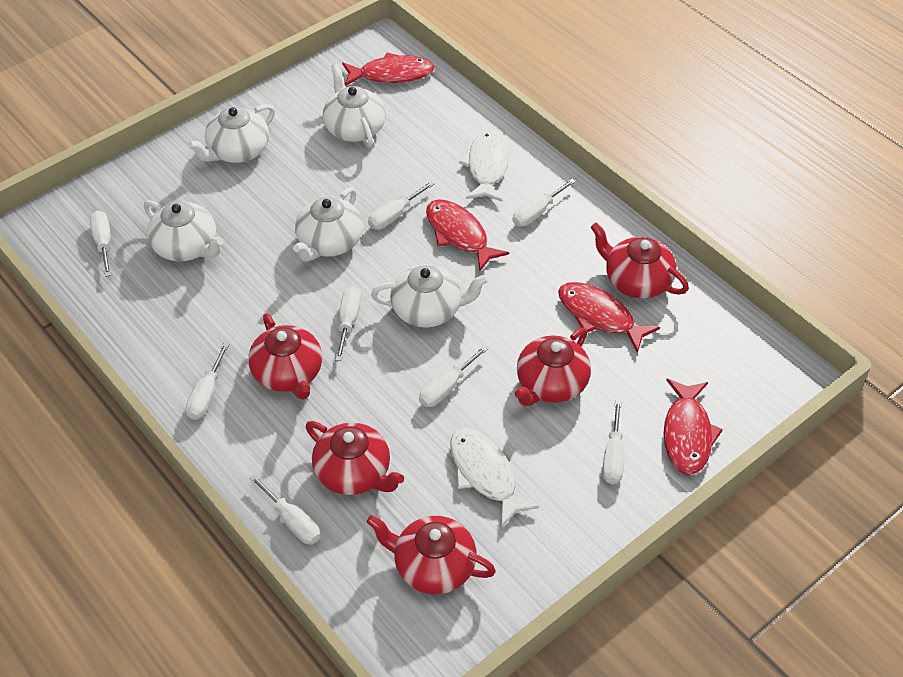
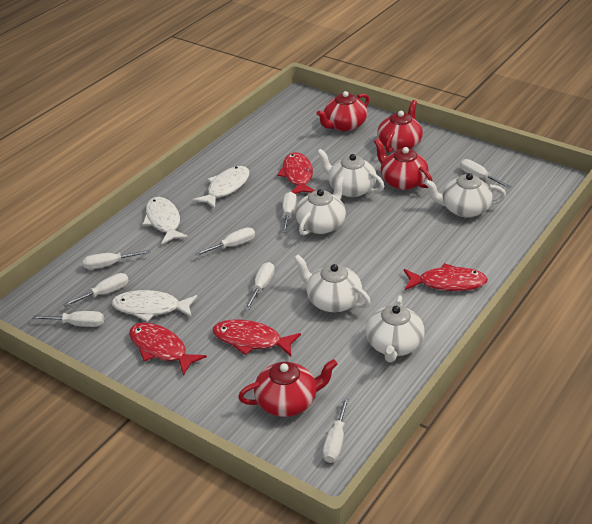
red teapot: 5 -> 4
white fish: 2 -> 3

